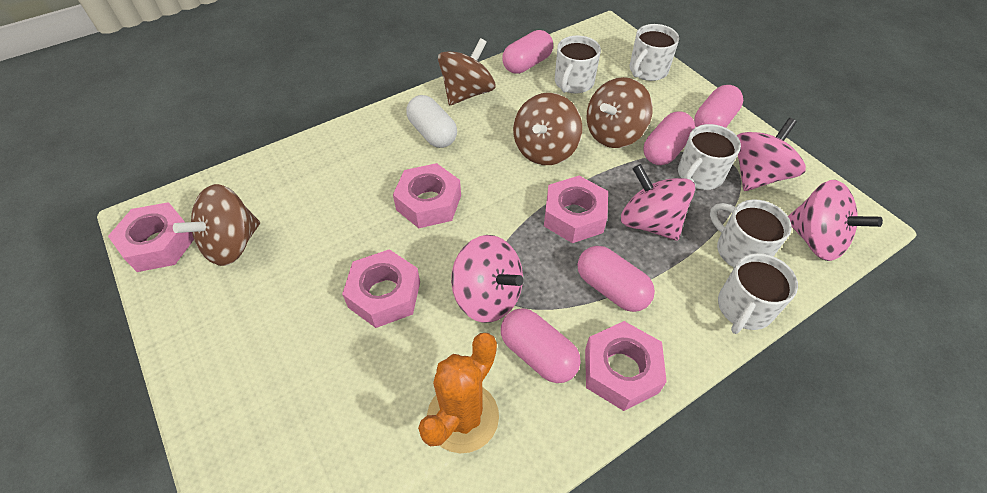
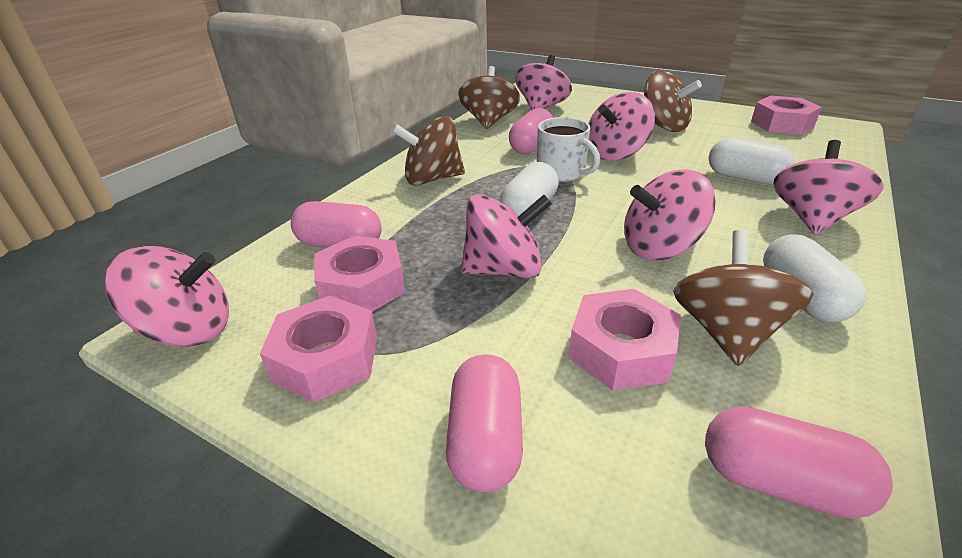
orange cactus: 1 -> 0
pink capsule: 5 -> 4
pink nut: 5 -> 4
pink spinning top: 4 -> 6
white capsule: 1 -> 3
white mug: 5 -> 1

